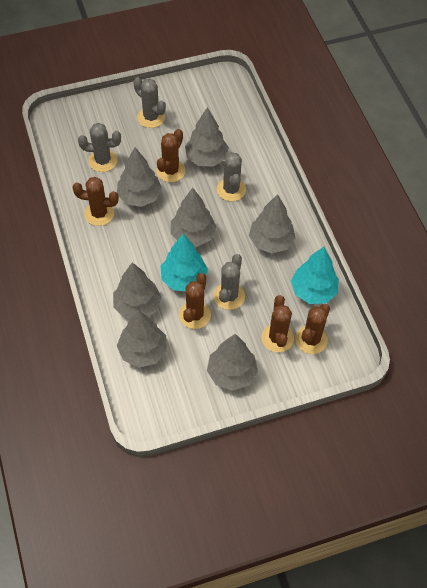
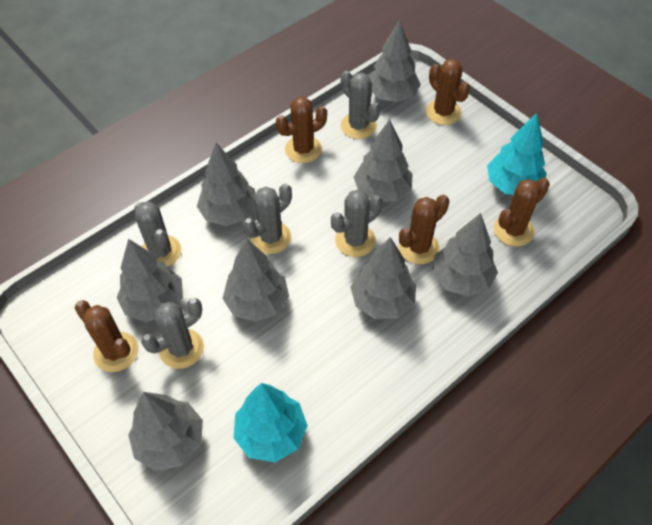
grey cactus: 4 -> 5
grey tree: 7 -> 8

